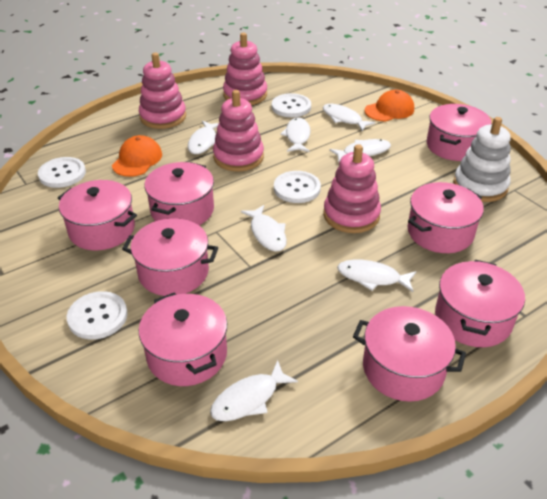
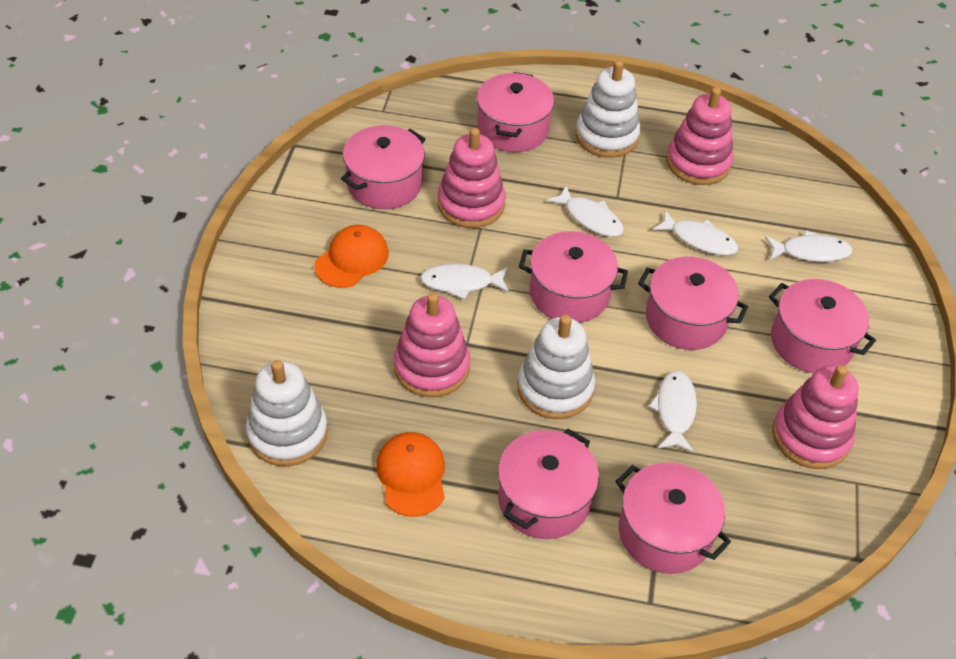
pink pot: 8 -> 7
white button: 4 -> 0
white fish: 7 -> 5
white stacking toy: 1 -> 3

